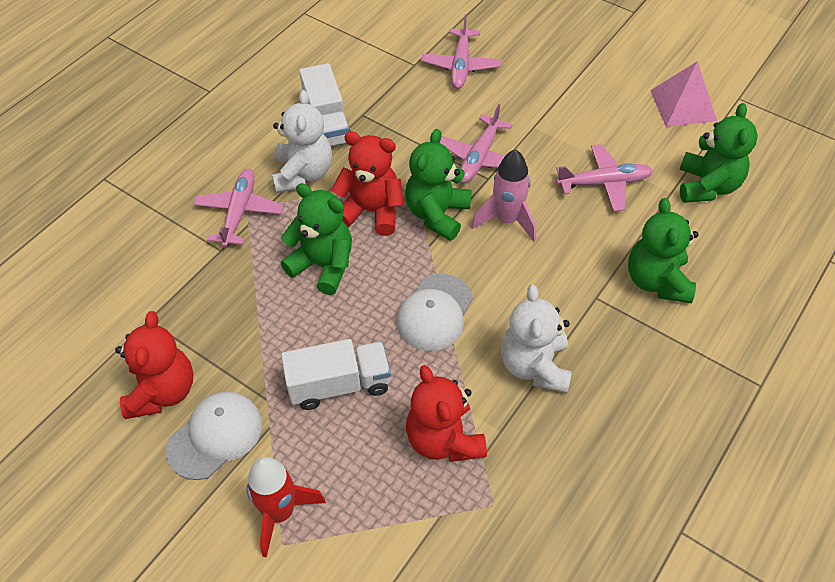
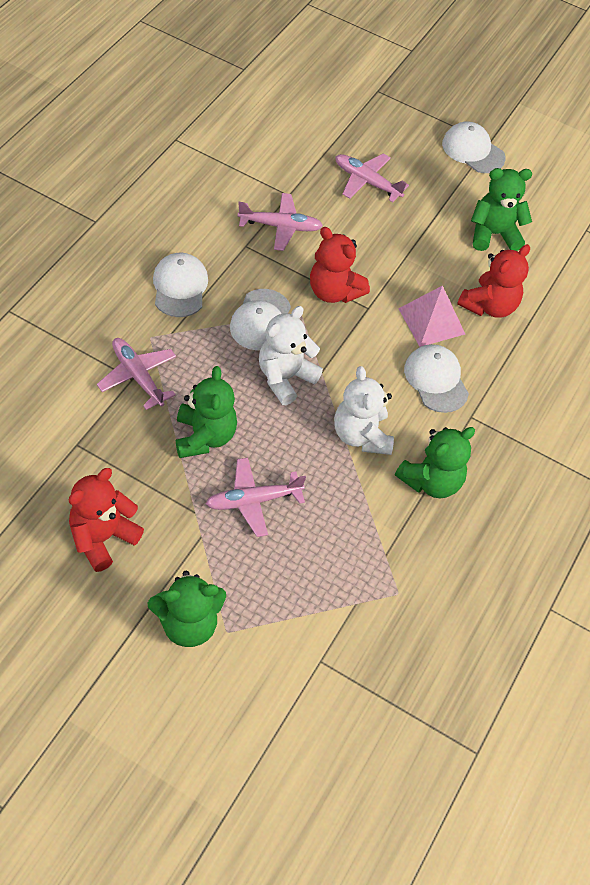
pink rocket: 1 -> 0
red rocket: 1 -> 0
white cap: 2 -> 4
white truck: 2 -> 0

